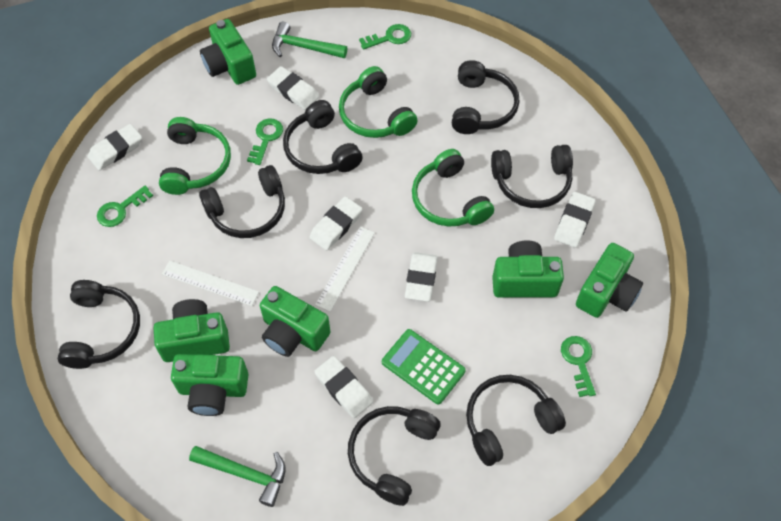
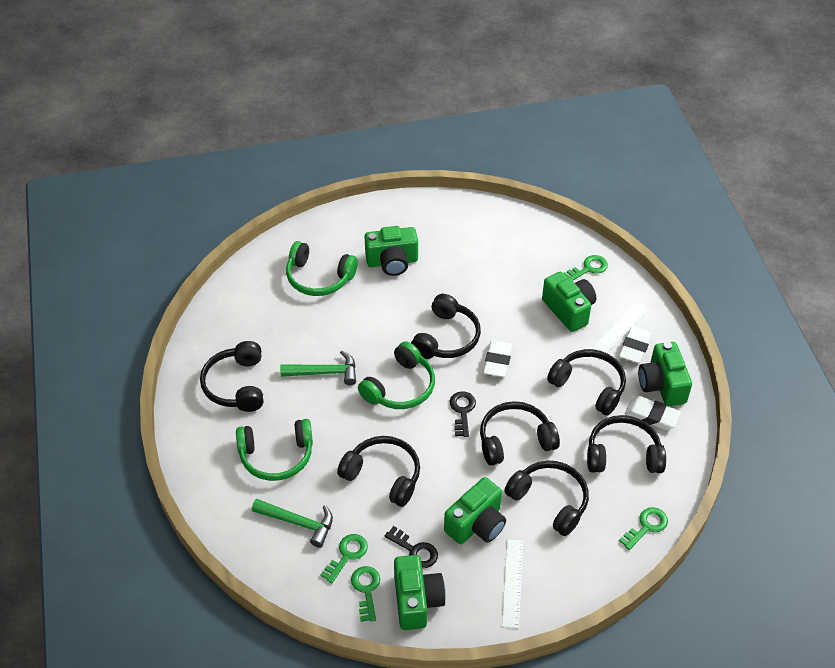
black key: 0 -> 2
green calculator: 1 -> 0
green camera: 6 -> 5
white eraser: 6 -> 3

